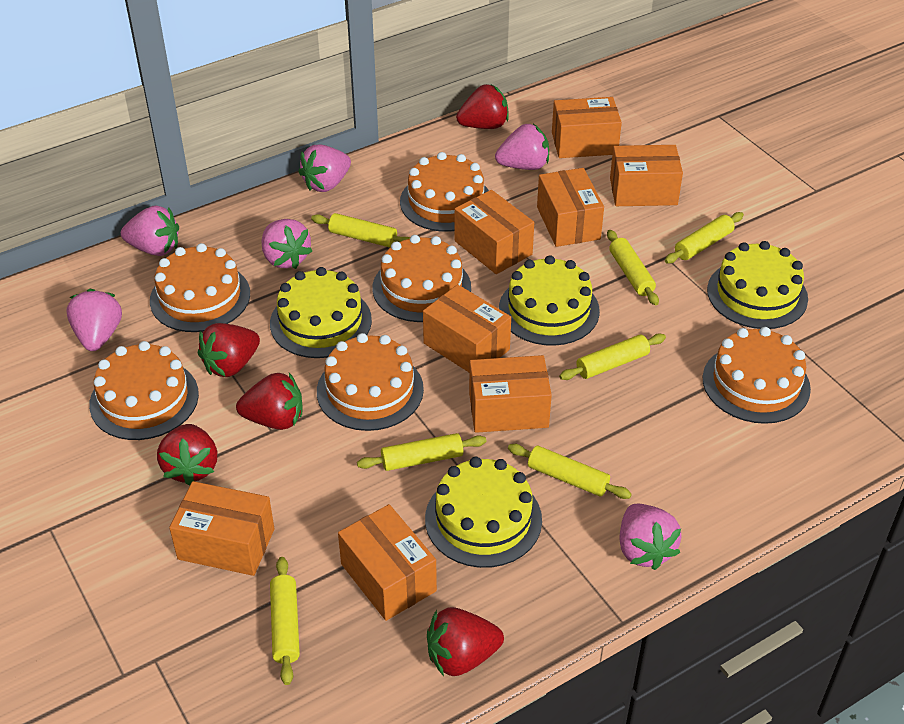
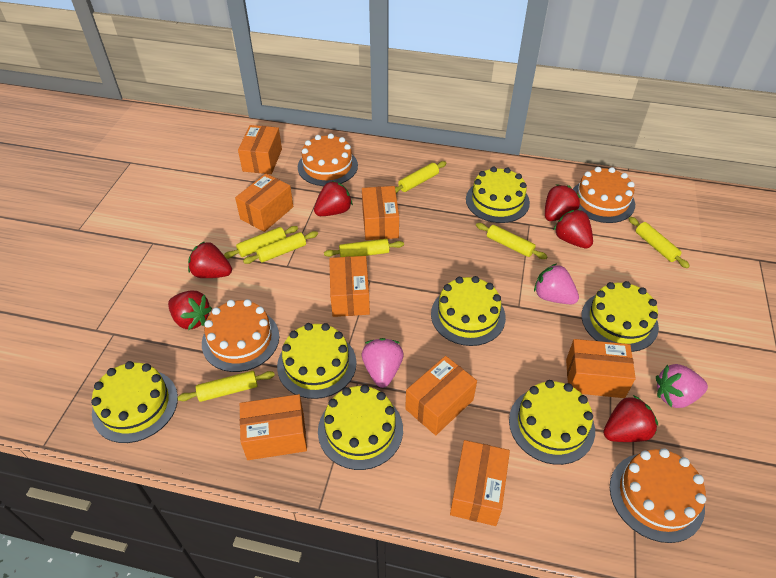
orange cake: 6 -> 4
pink strawberry: 6 -> 3
red strawberry: 5 -> 6
yellow cake: 4 -> 7

